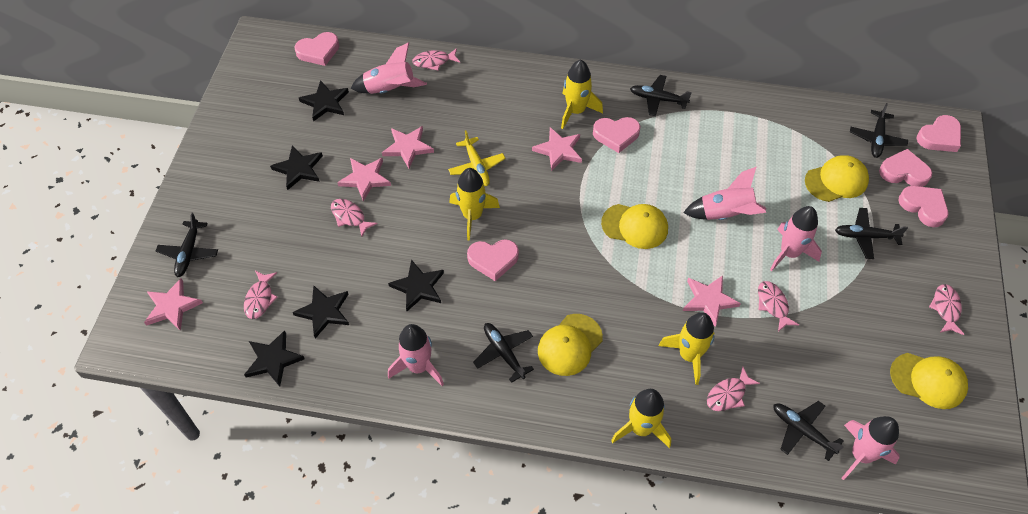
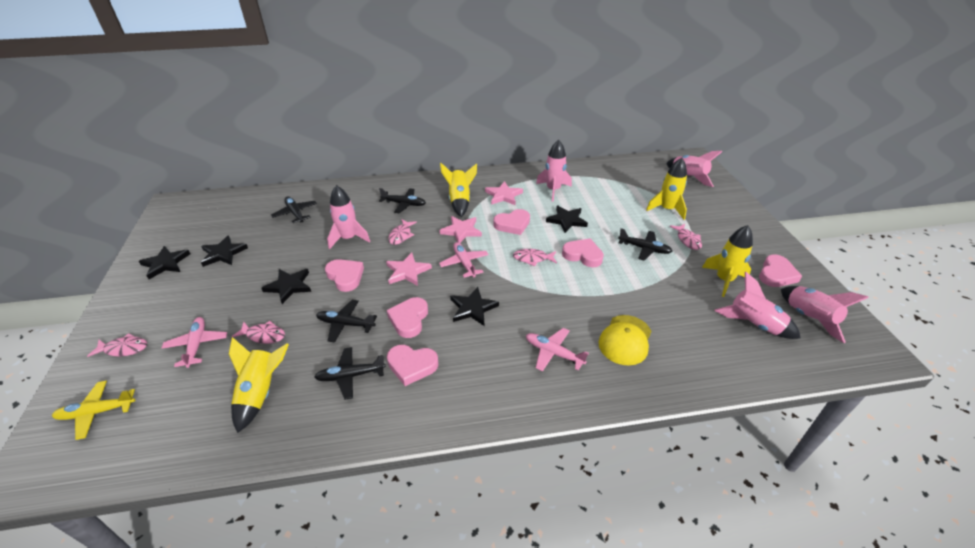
black plane: 6 -> 5
pink fish: 6 -> 5
pink plane: 0 -> 3
pink star: 5 -> 3
yellow cap: 4 -> 1

